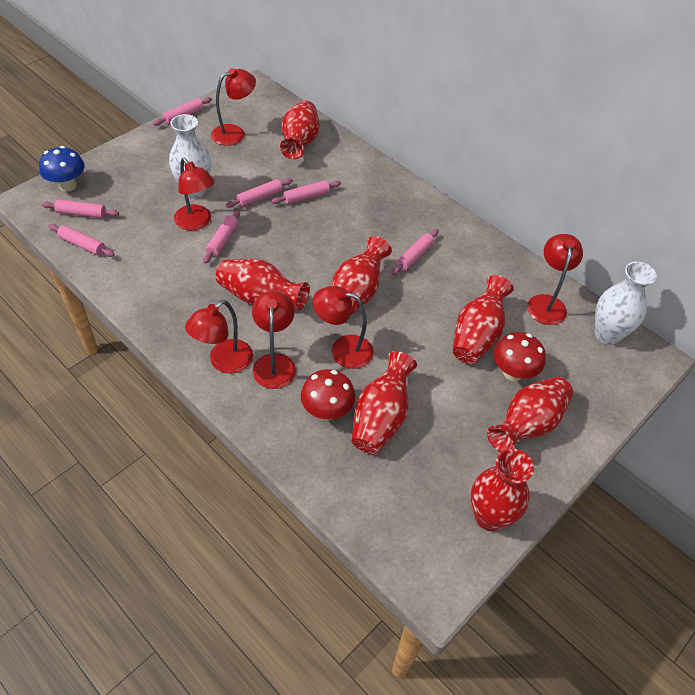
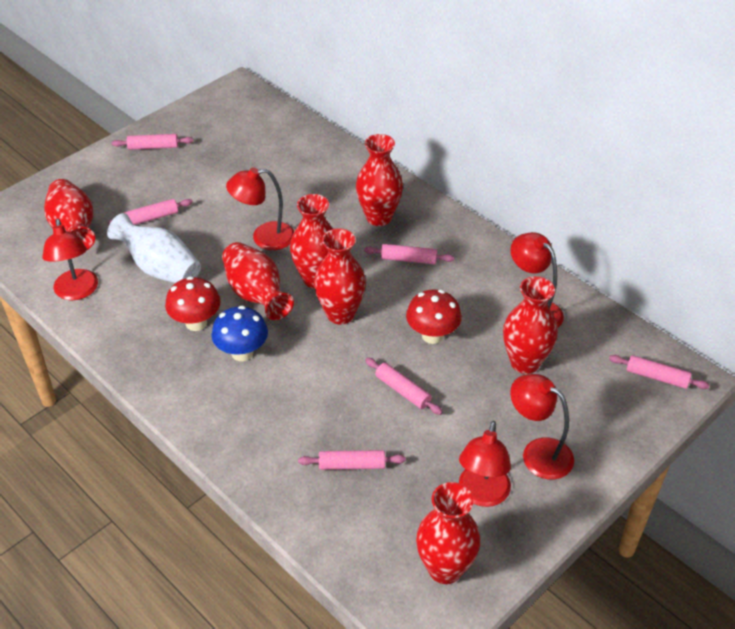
pink rolling pin: 7 -> 6
red lamp: 6 -> 5
white vase: 2 -> 1

